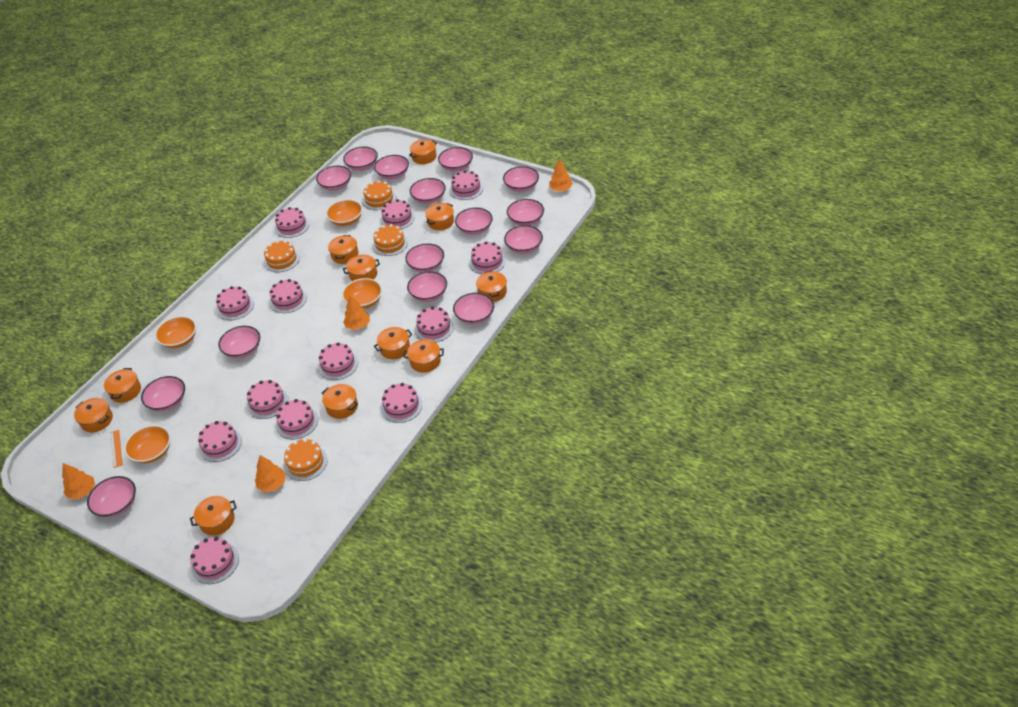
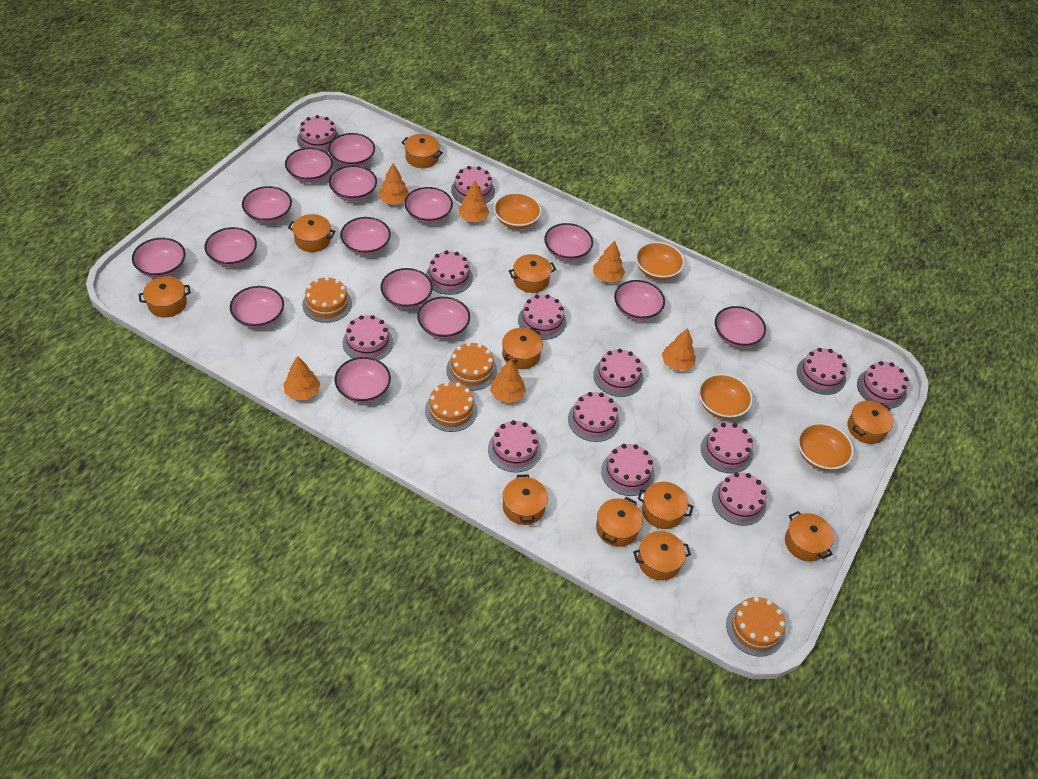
orange ruler: 1 -> 0
orange tree: 4 -> 6

